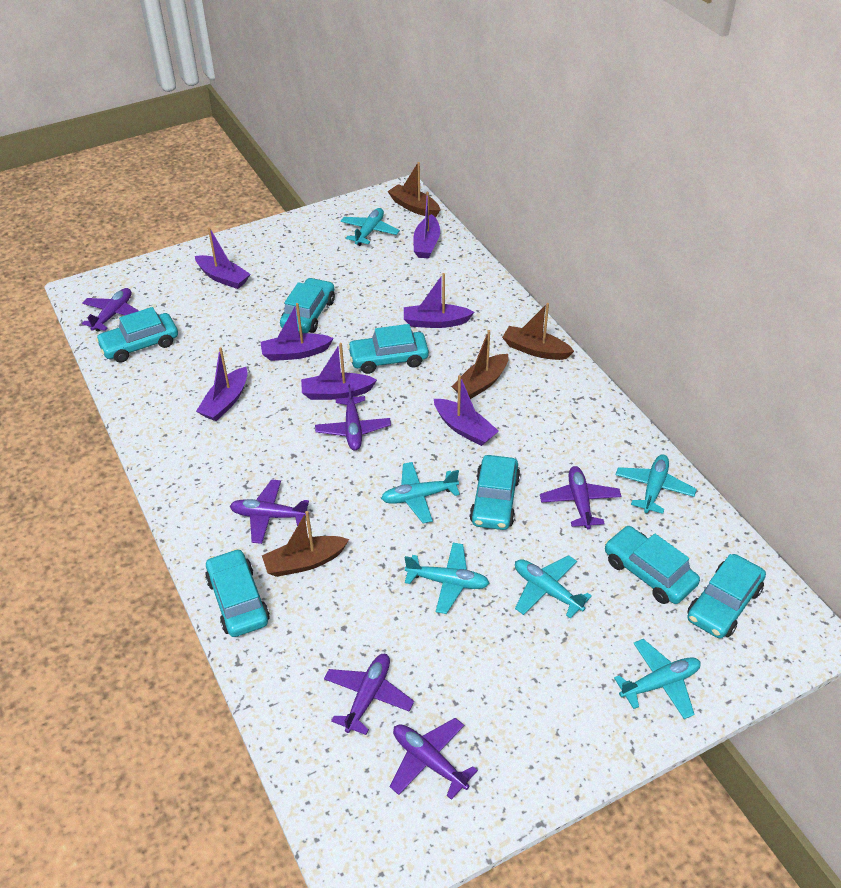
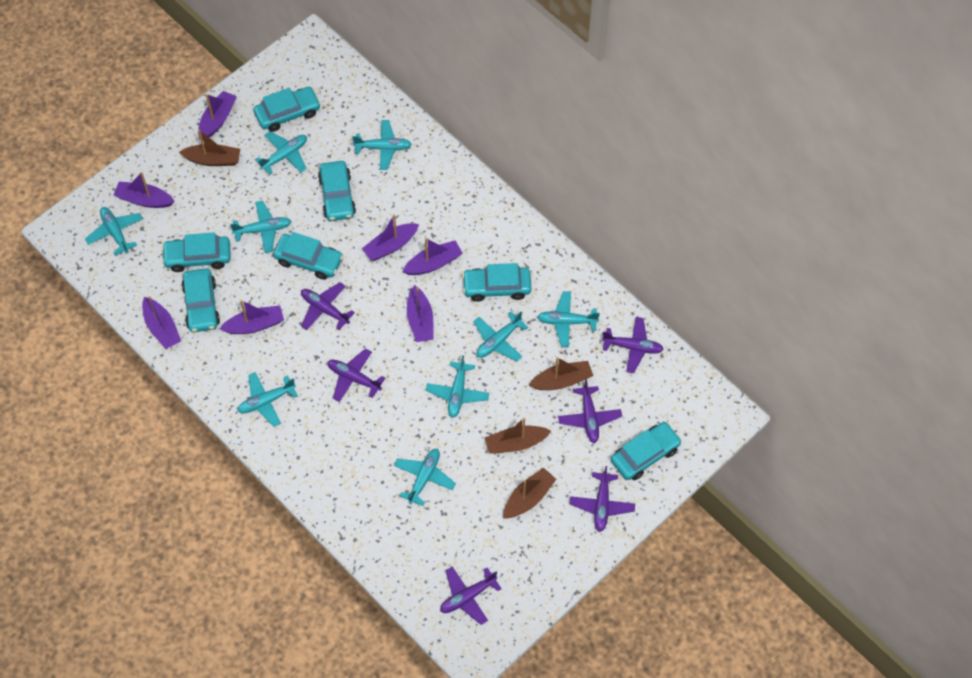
turquoise plane: 6 -> 9

